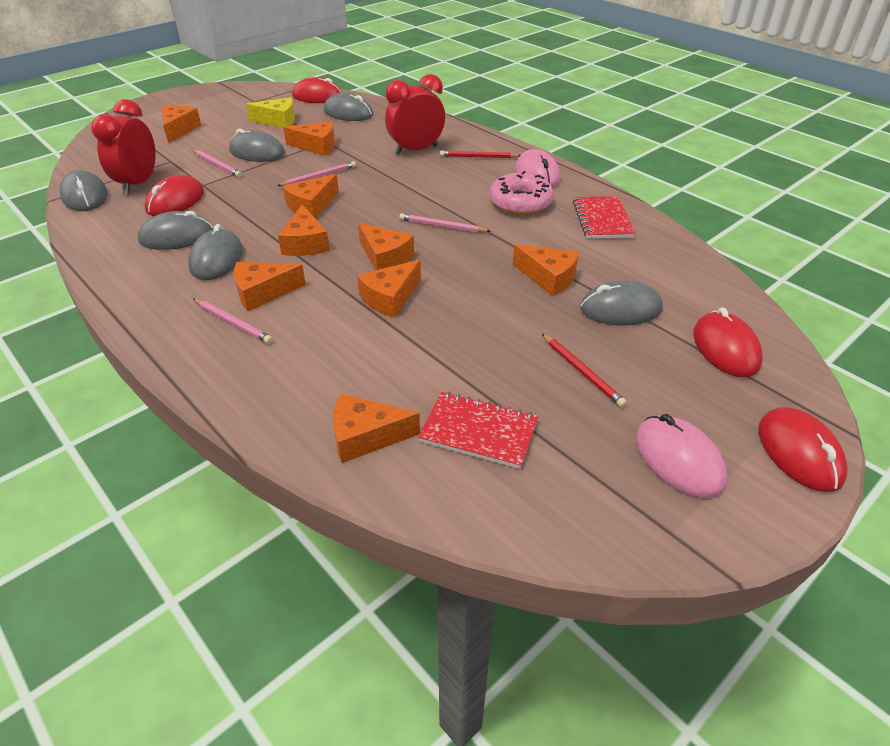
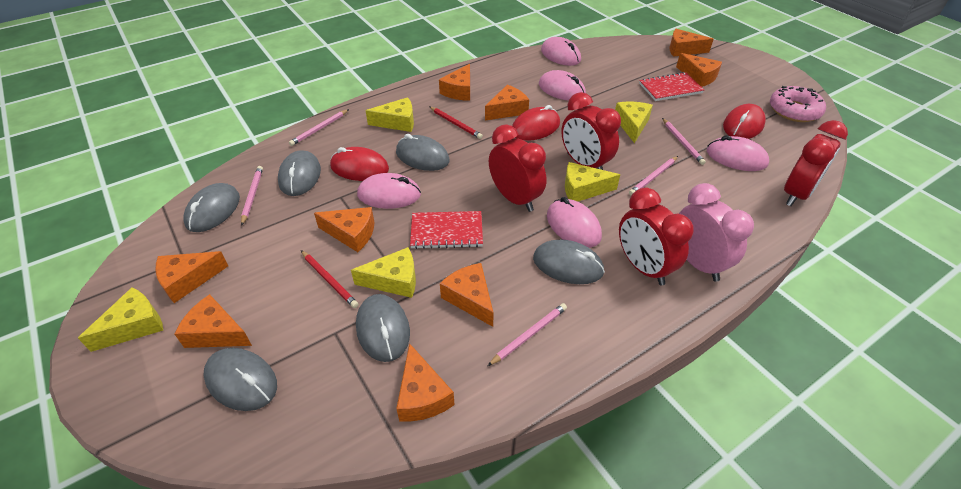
pink clock: 0 -> 1
pink mouse: 2 -> 5
pink pencil: 4 -> 5
red clock: 2 -> 4
red mouse: 4 -> 3
yellow cheese: 1 -> 5

